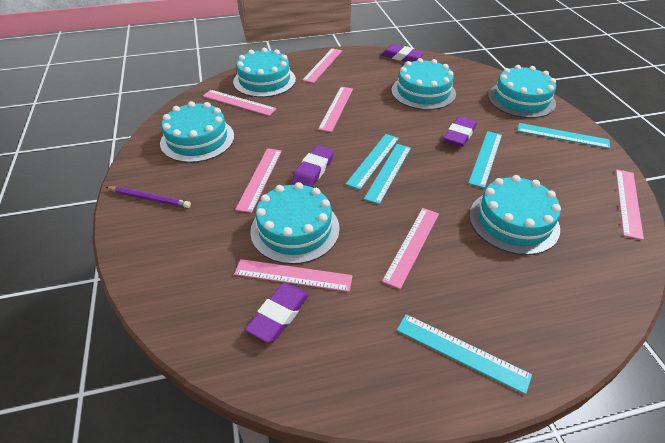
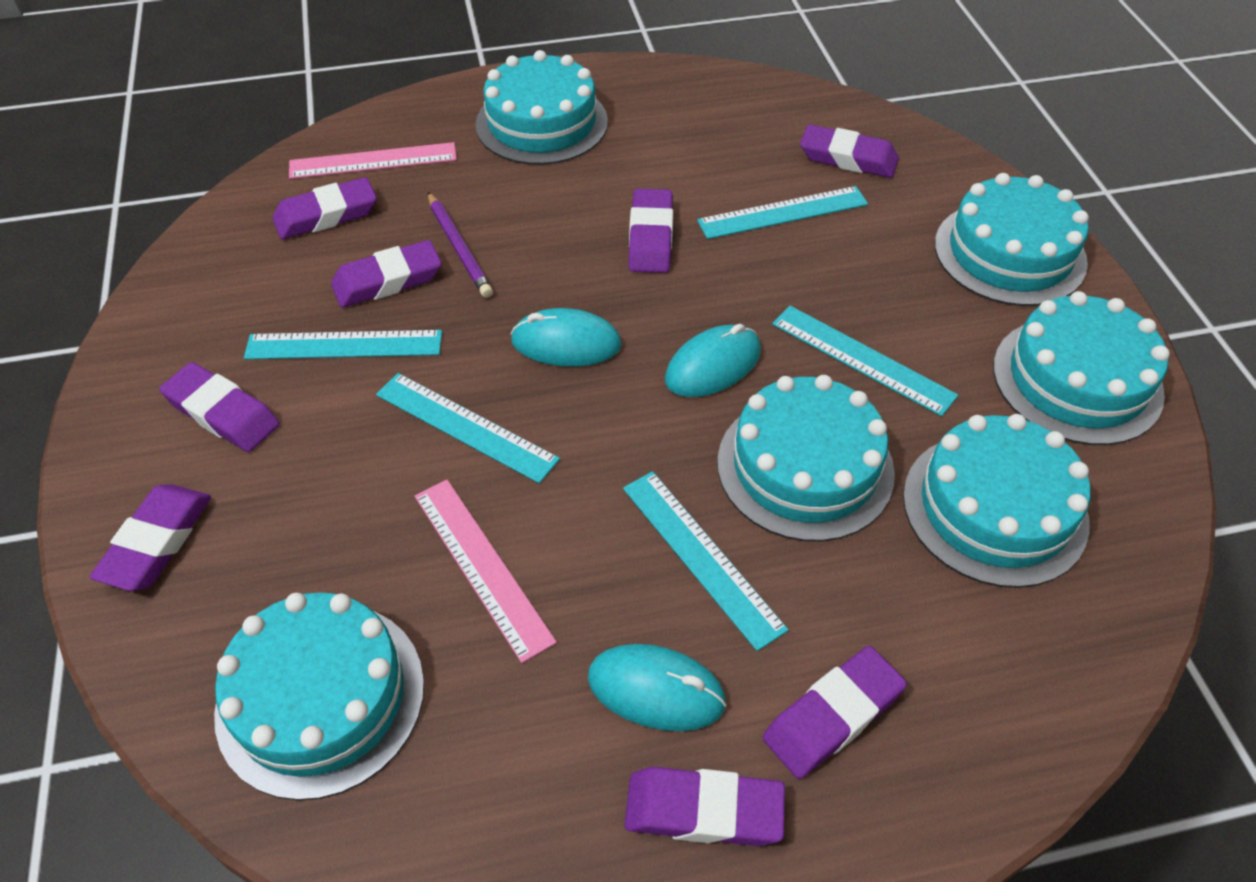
pink ruler: 7 -> 2
purple eraser: 4 -> 8
turquoise mouse: 0 -> 3

